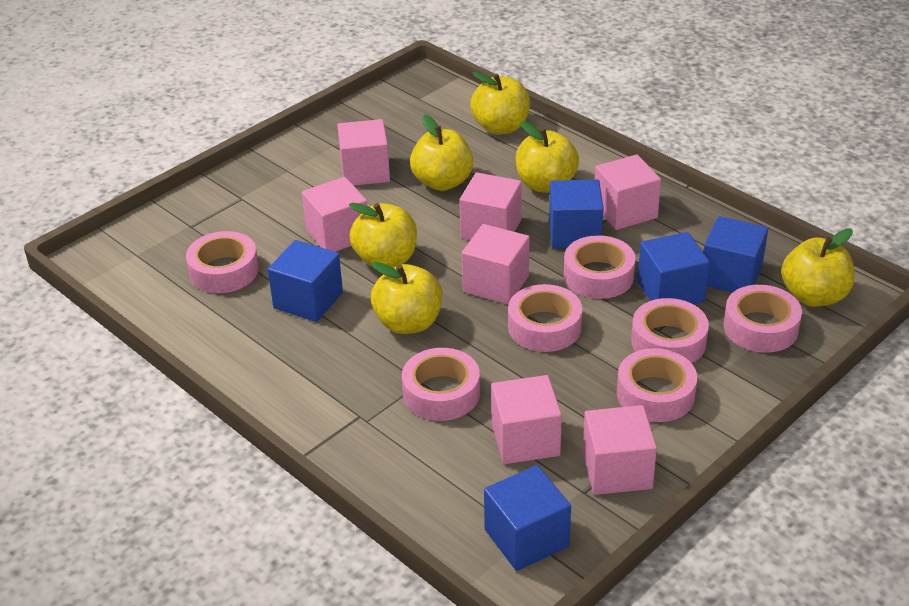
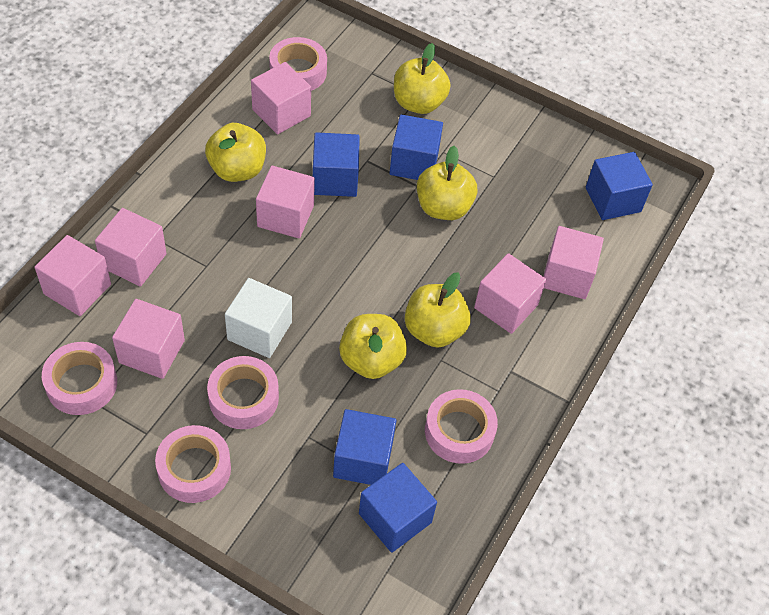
pink tape: 7 -> 5
white cube: 0 -> 1
yellow apple: 6 -> 5

